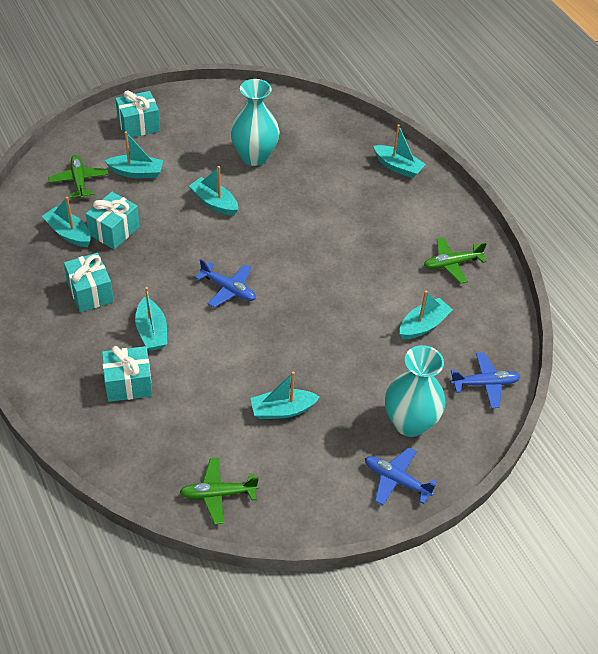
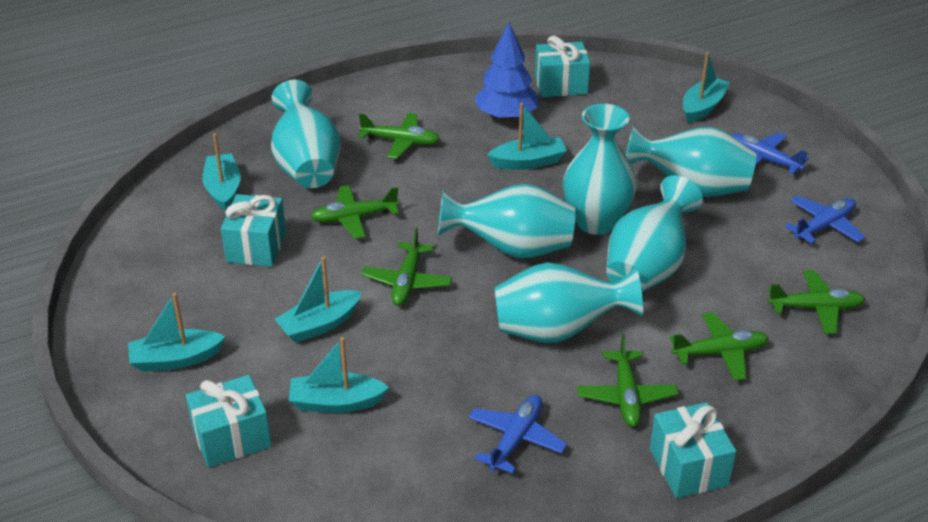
blue tree: 0 -> 1
green plane: 3 -> 6
turquoise boat: 7 -> 6
turquoise vase: 2 -> 6

